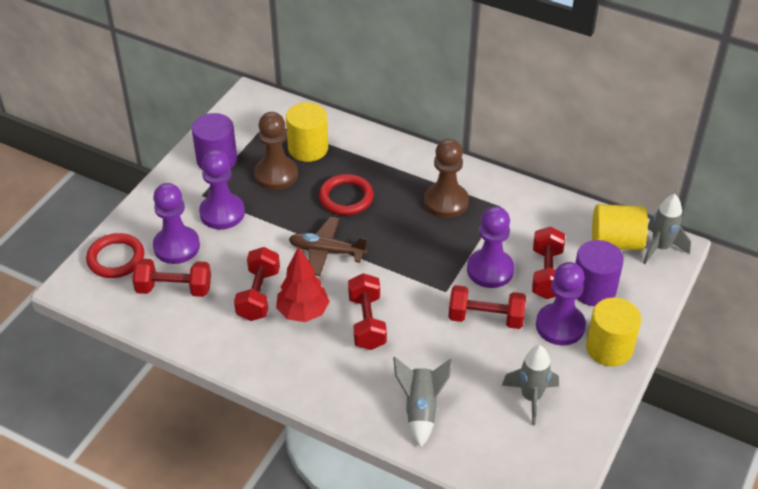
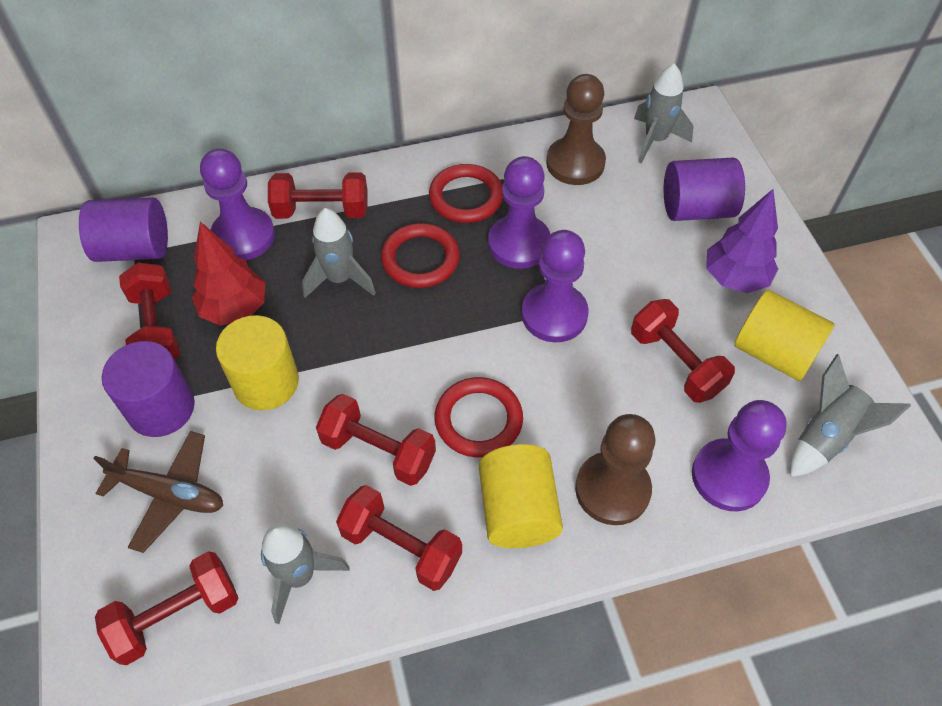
grey rocket: 3 -> 4
purple cylinder: 2 -> 3
purple tree: 0 -> 1
red dumbbell: 5 -> 6
red ring: 2 -> 3

